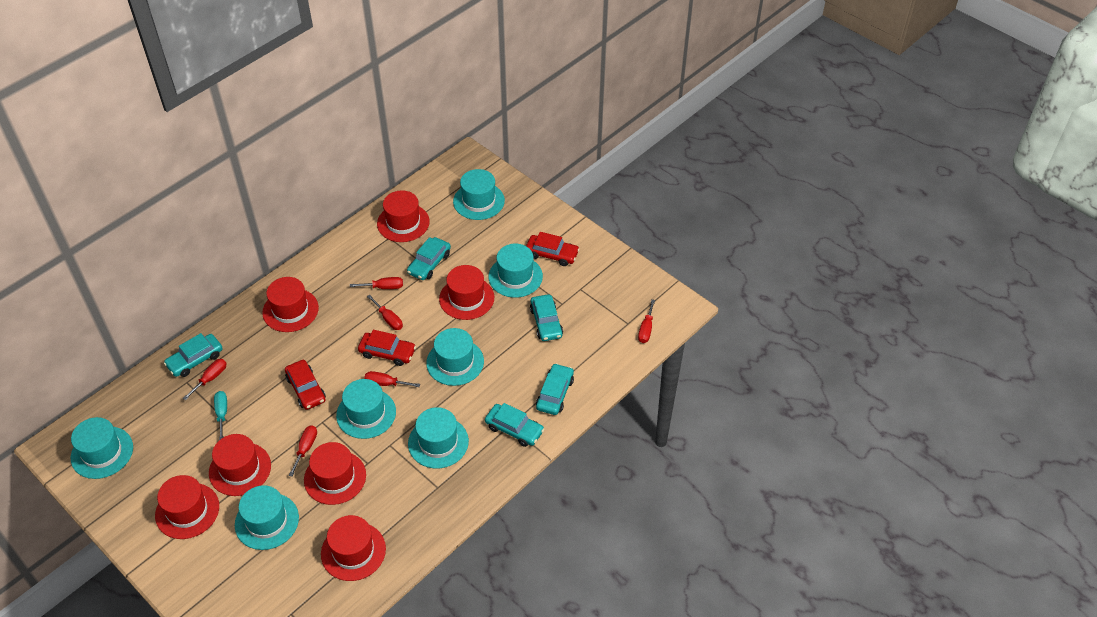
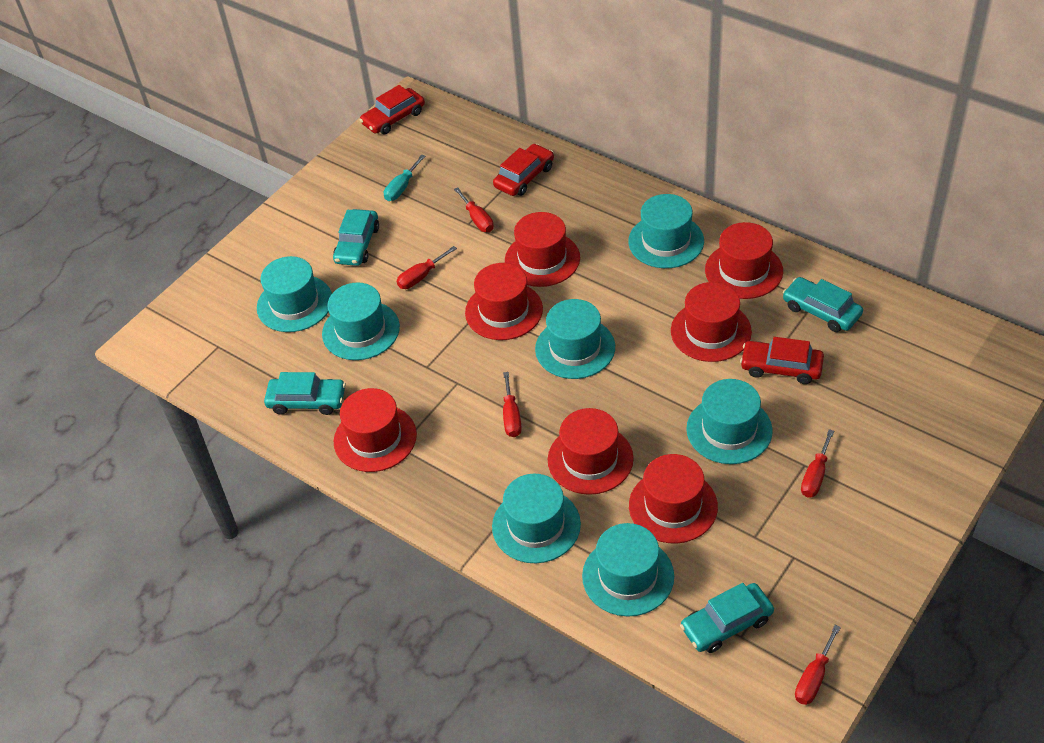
red screwdriver: 6 -> 5
turquoise car: 5 -> 4

